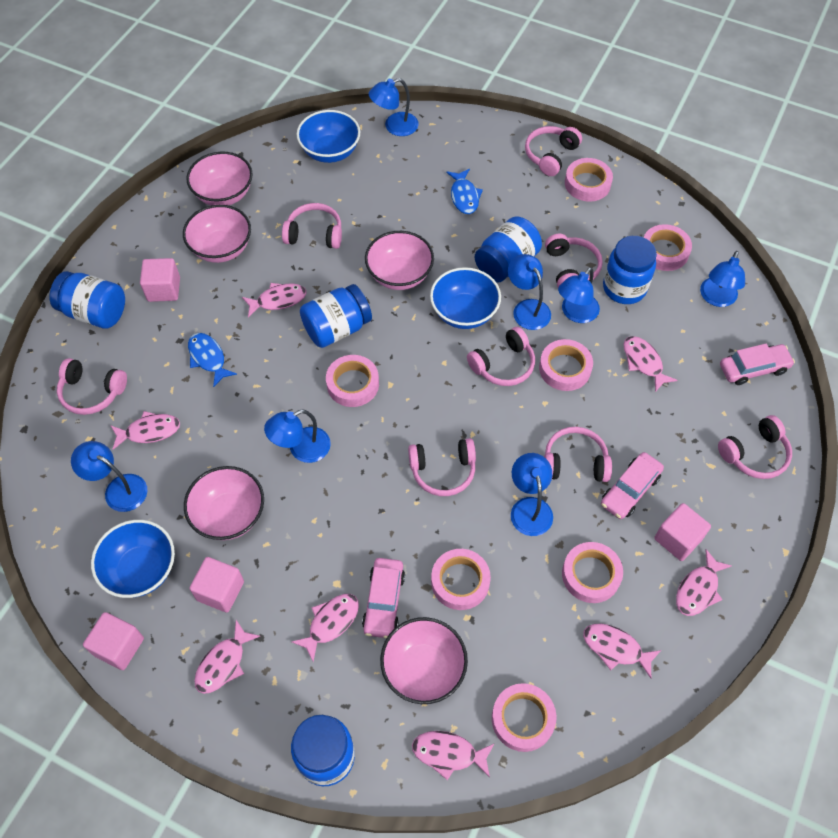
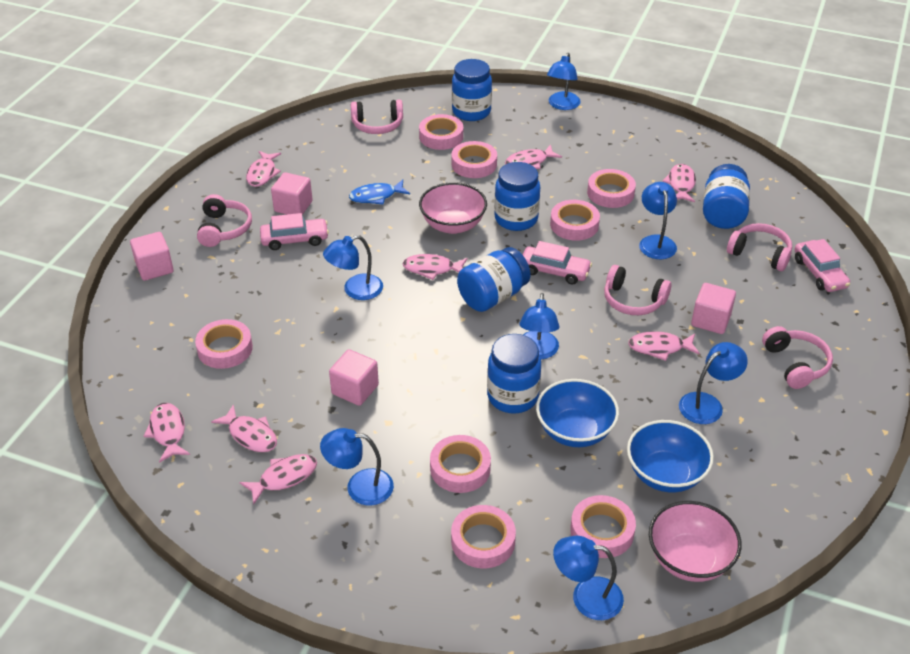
blue bowl: 3 -> 2
blue fish: 2 -> 1
pink bowl: 5 -> 2
pink headphones: 8 -> 5
pink tape: 7 -> 8

